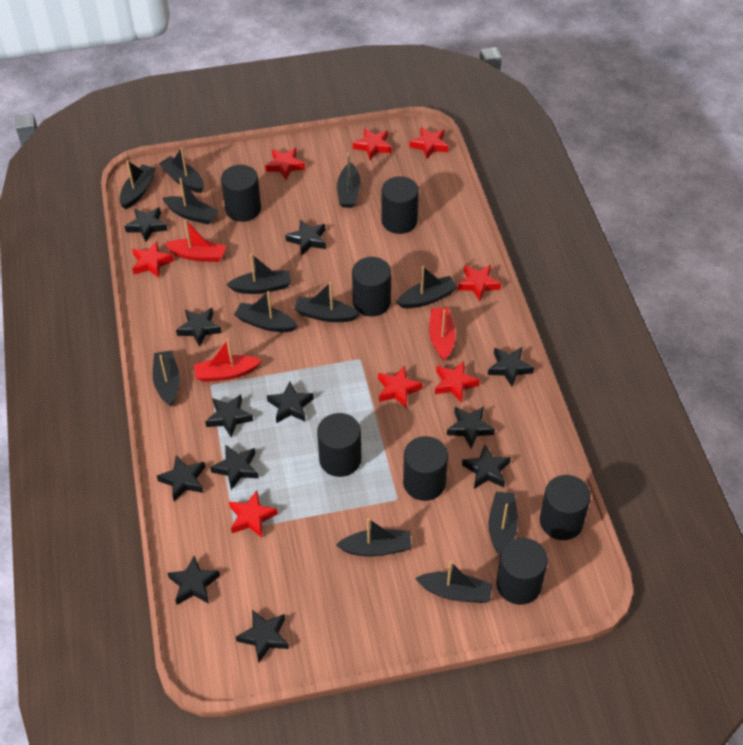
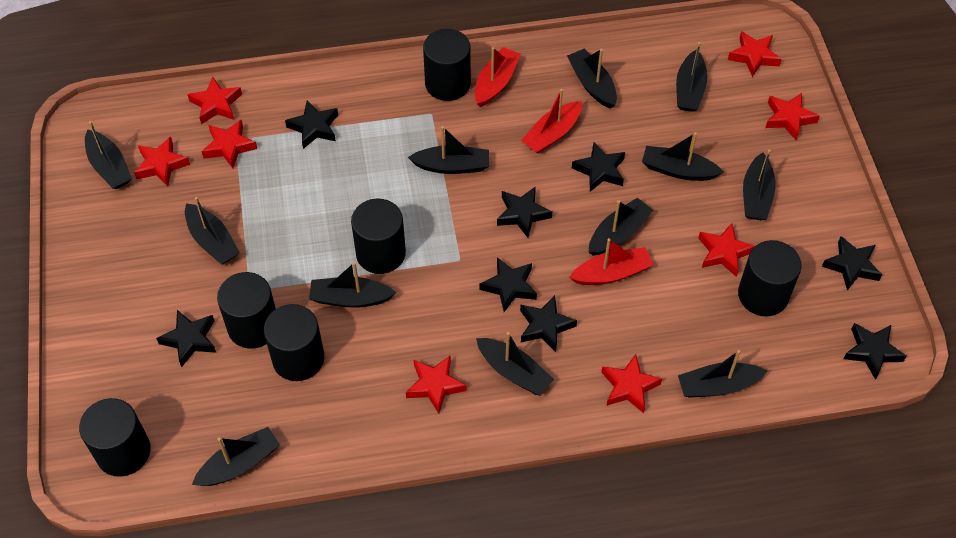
black cylinder: 7 -> 6
black star: 12 -> 8

